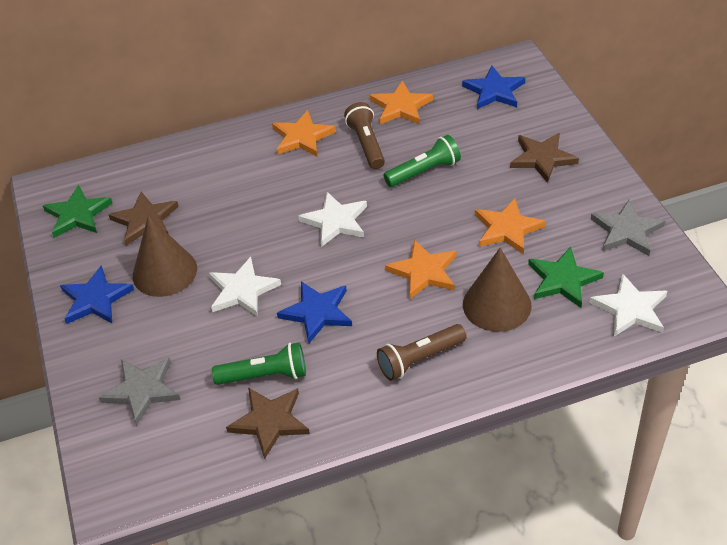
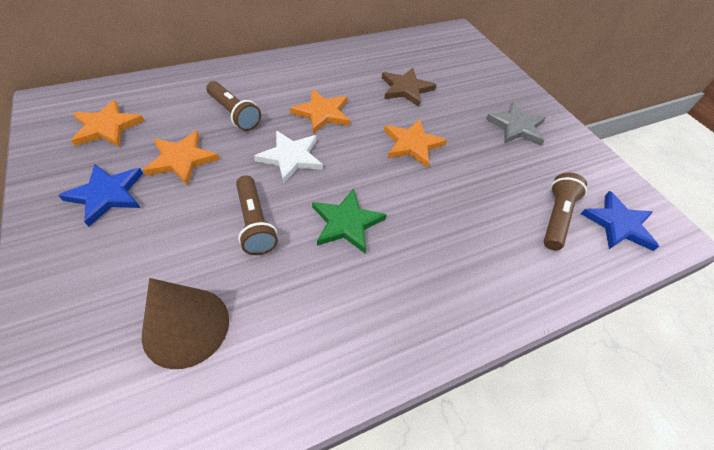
blue star: 3 -> 2
brown cone: 2 -> 1
brown flashlight: 2 -> 3
brown star: 3 -> 1
green flashlight: 2 -> 0
green star: 2 -> 1
grey star: 2 -> 1
white star: 3 -> 1

